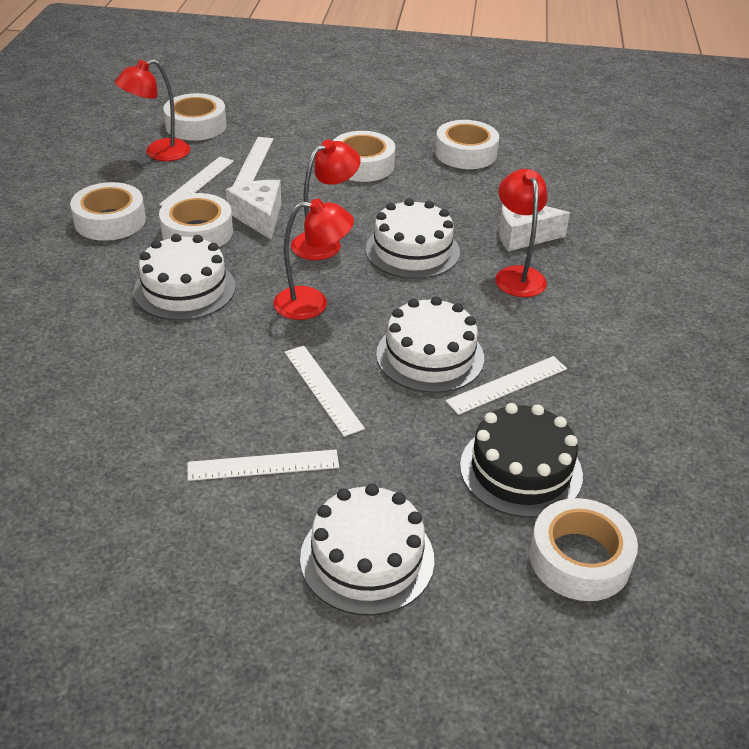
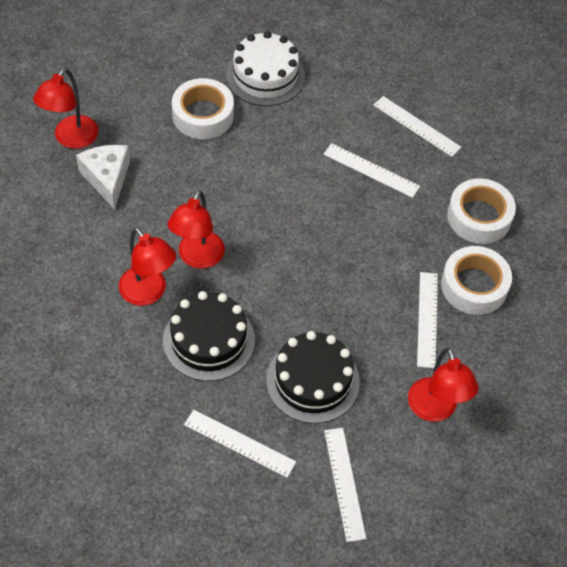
black cake: 1 -> 2
white cake: 4 -> 1
white cheese: 2 -> 1
white tape: 6 -> 3

